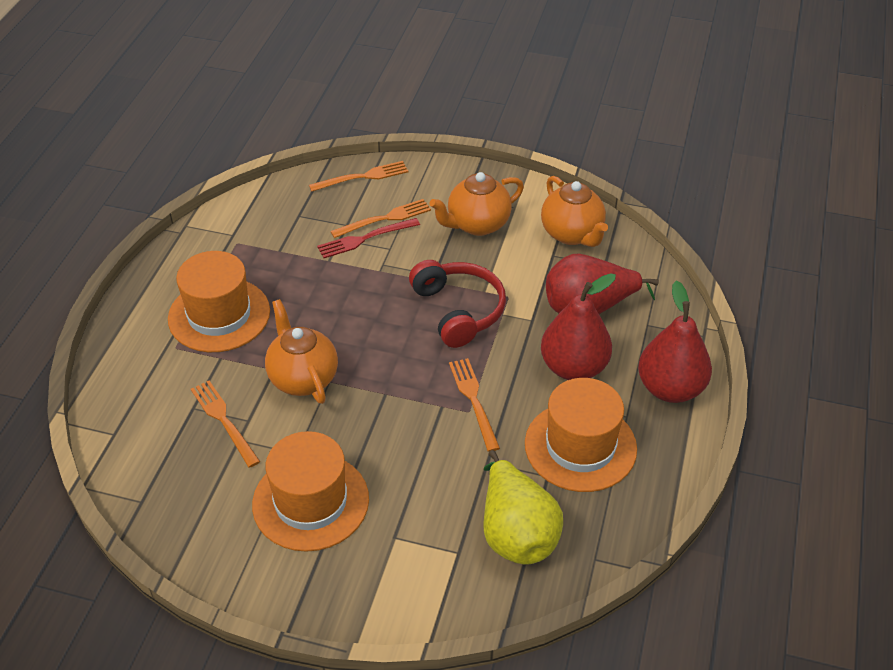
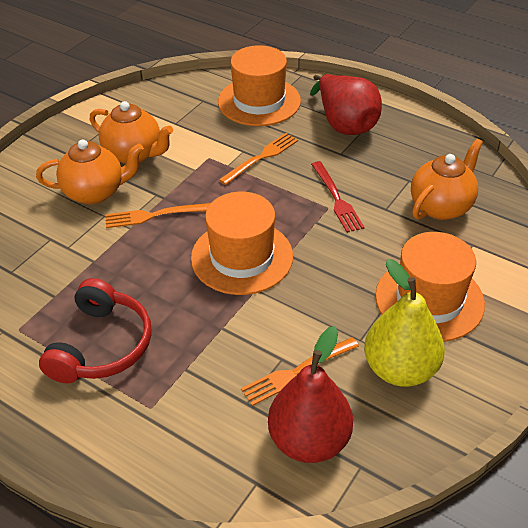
orange fork: 4 -> 3
red pear: 3 -> 2

